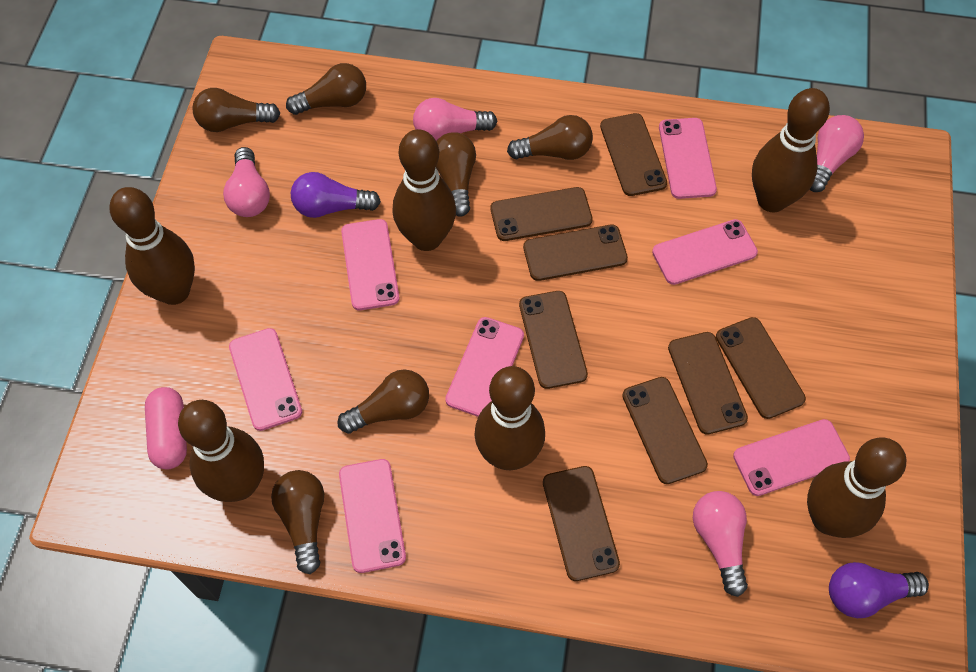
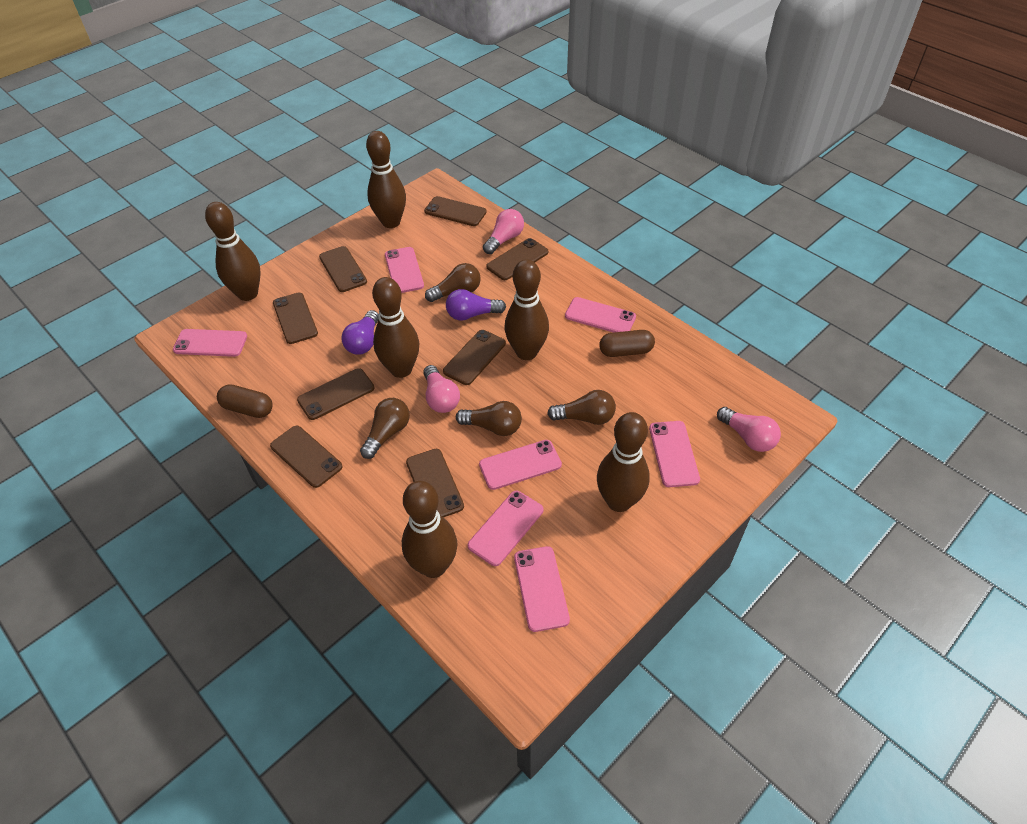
brown capsule: 0 -> 2
brown light bulb: 6 -> 4
pink capsule: 1 -> 0
pink light bulb: 4 -> 3

